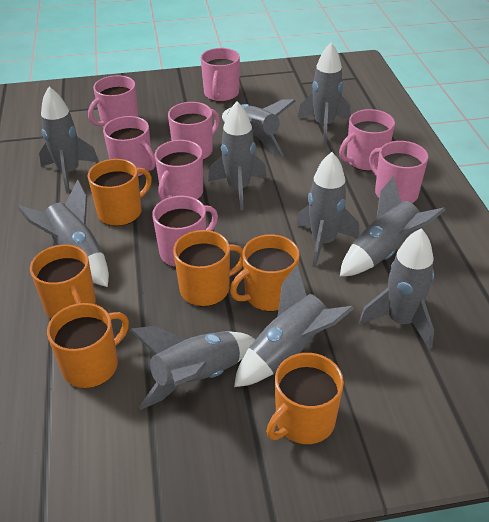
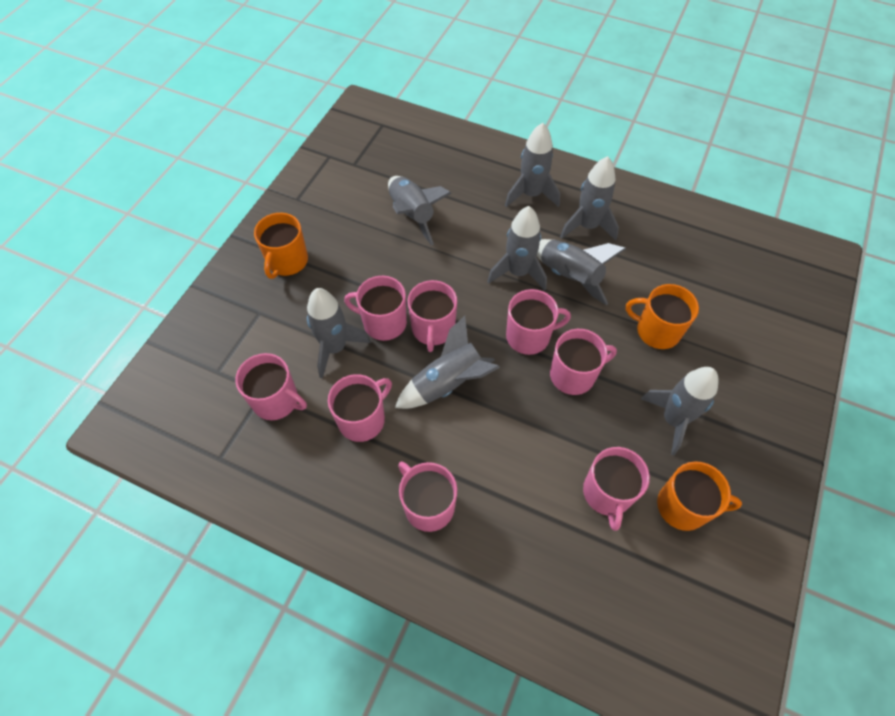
grey rocket: 10 -> 8
orange mug: 6 -> 3

